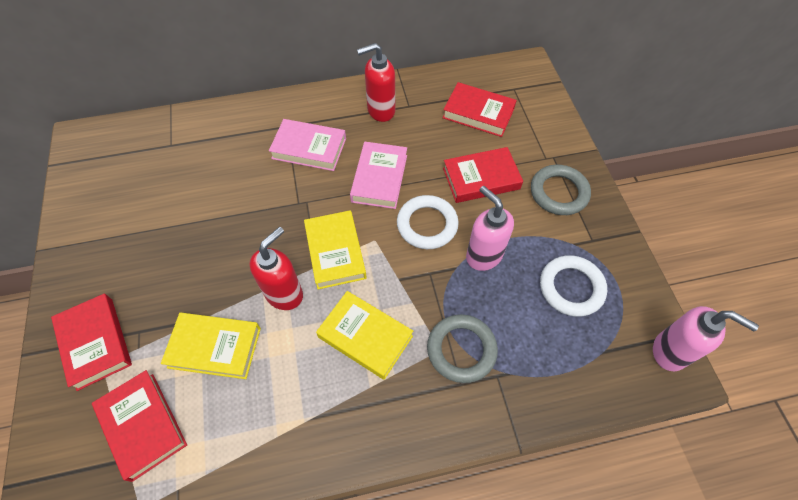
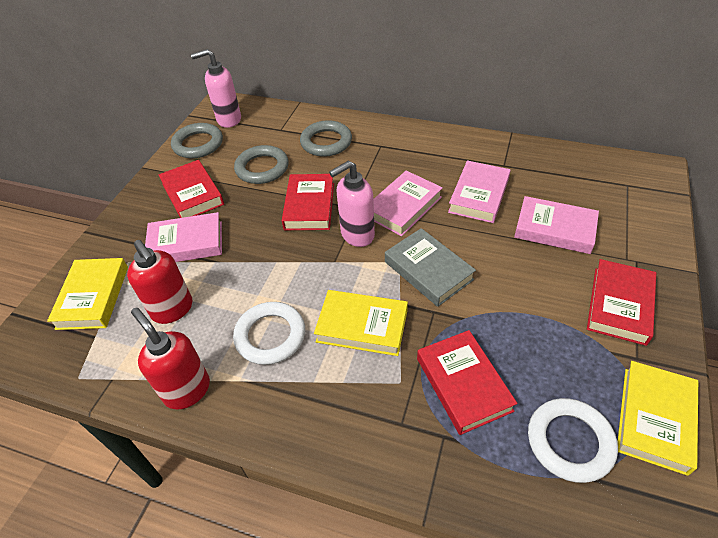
grey book: 0 -> 1
grey ring: 2 -> 3
pink book: 2 -> 4

